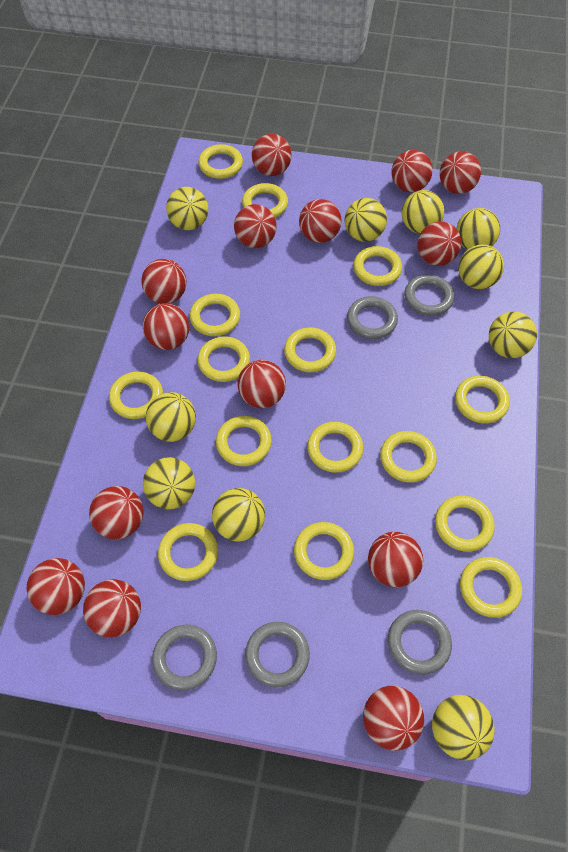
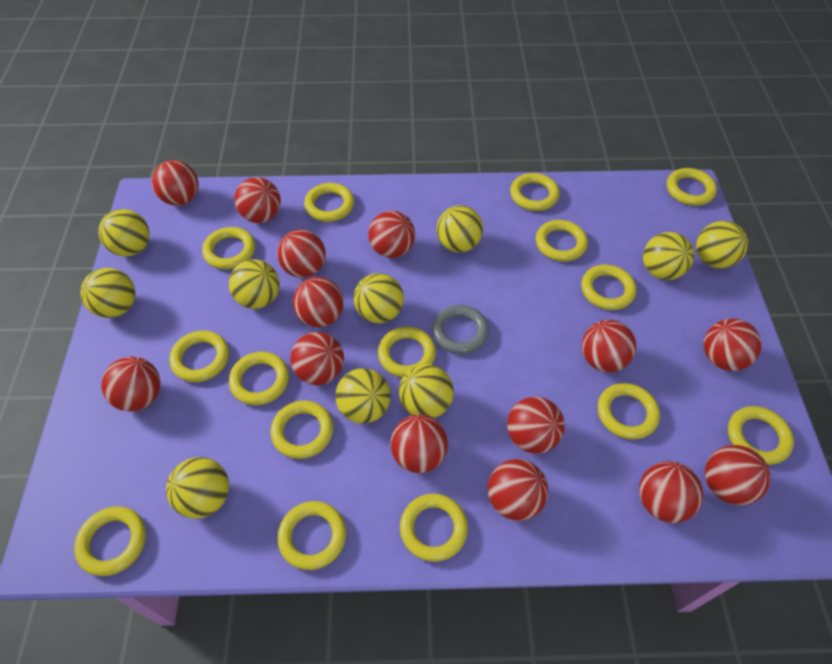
grey ring: 5 -> 1

